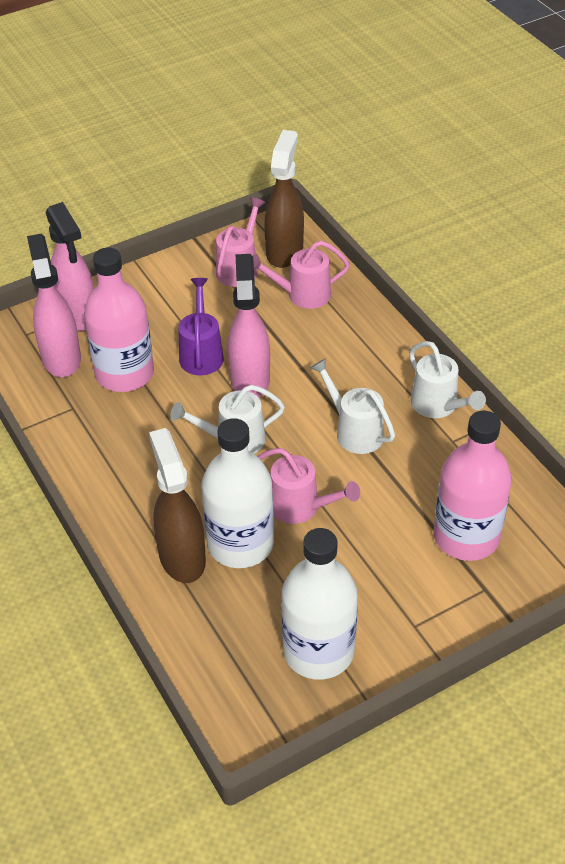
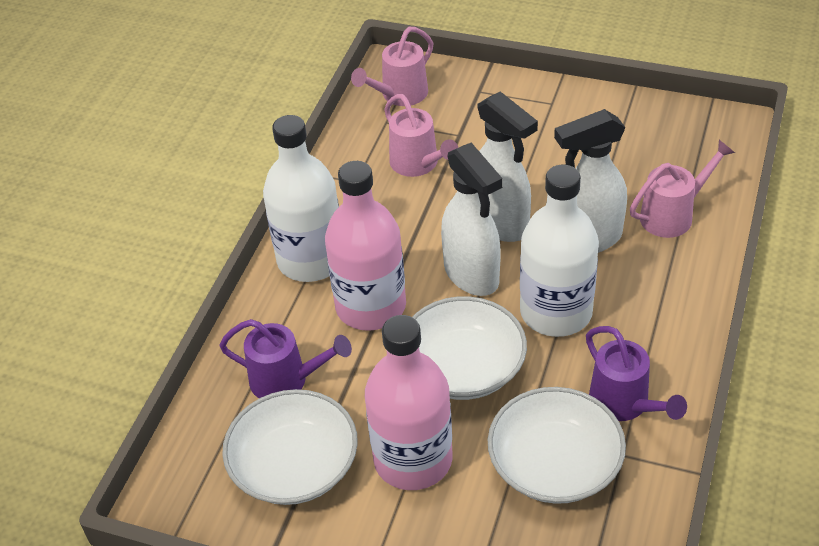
brown spray bottle: 2 -> 0
pink spray bottle: 3 -> 0
purple watering can: 1 -> 2
white bowl: 0 -> 3
white spray bottle: 0 -> 3
white watering can: 3 -> 0

